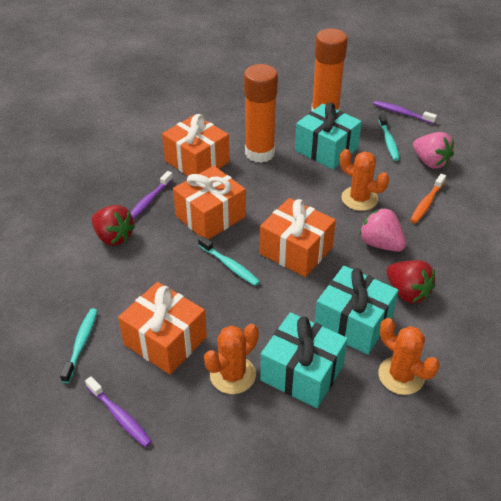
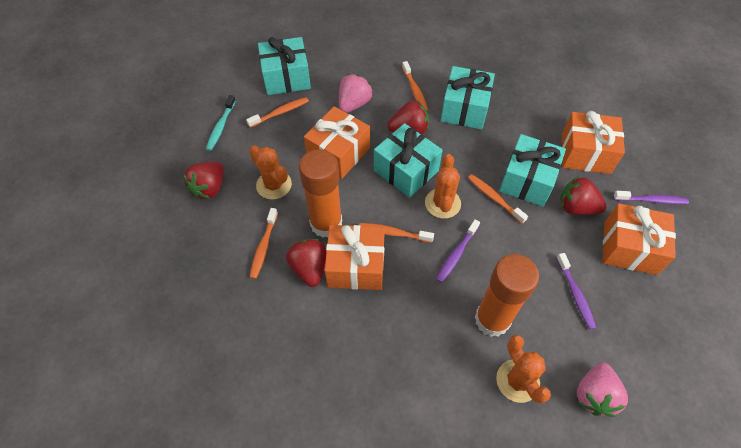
orange toothbrush: 1 -> 5
red strawberry: 2 -> 4
turquoise gift: 3 -> 4
turquoise toothbrush: 3 -> 1

